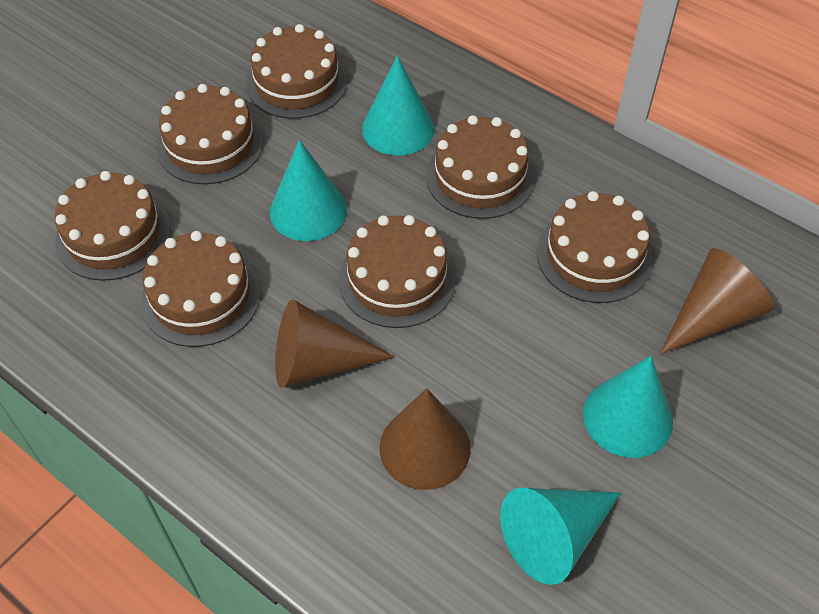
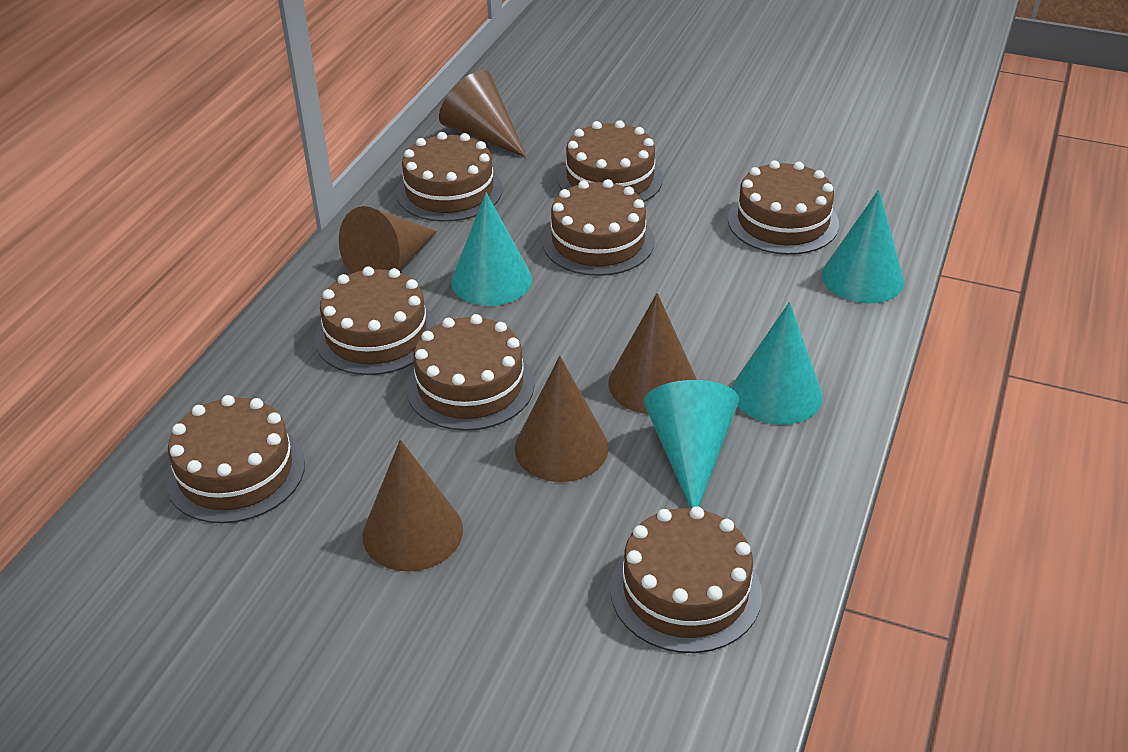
brown cake: 7 -> 8
brown cone: 3 -> 5

